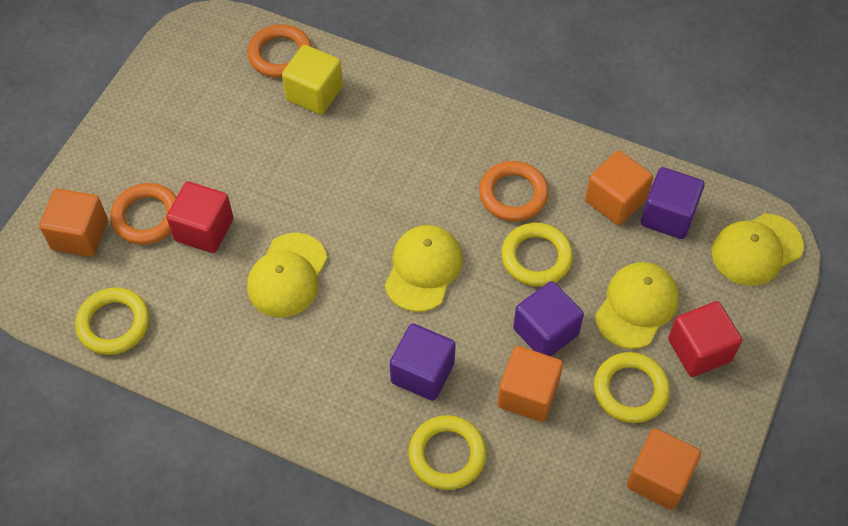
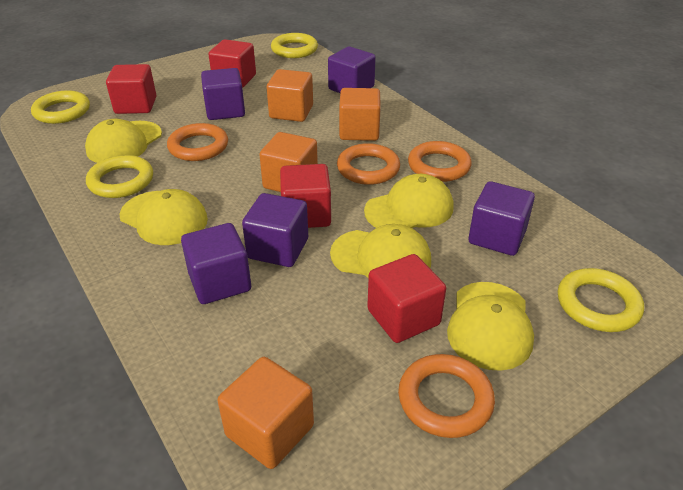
orange ring: 3 -> 4
purple cube: 3 -> 5
red cube: 2 -> 4
yellow cap: 4 -> 5
yellow cube: 1 -> 0

